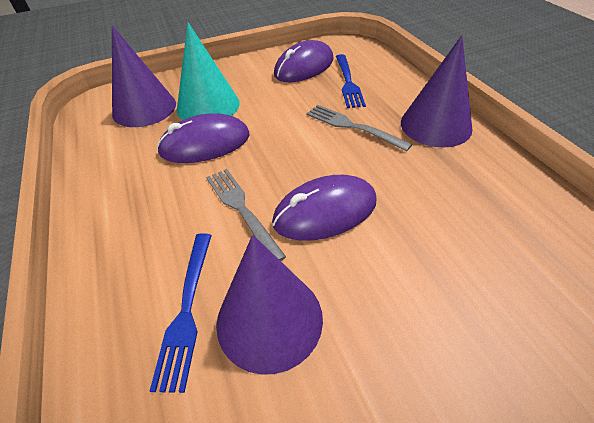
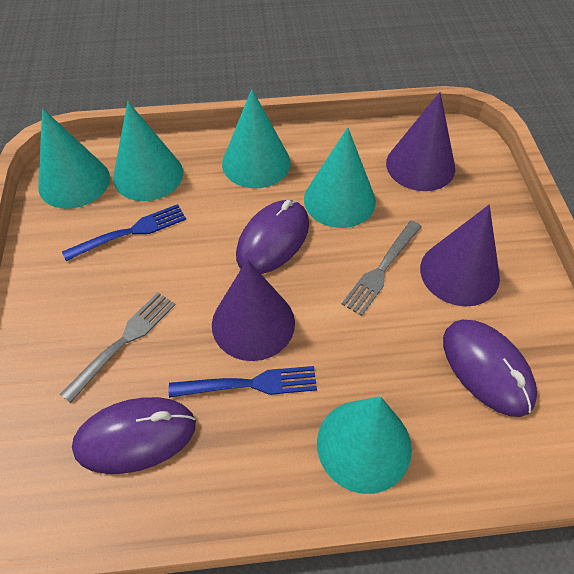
turquoise cone: 1 -> 5

